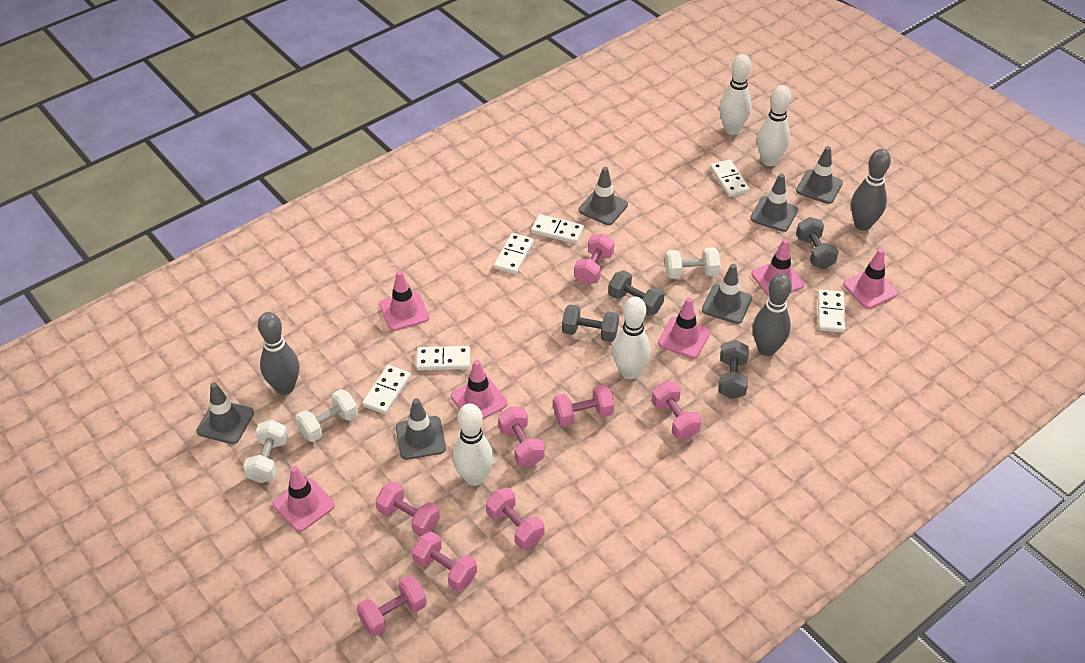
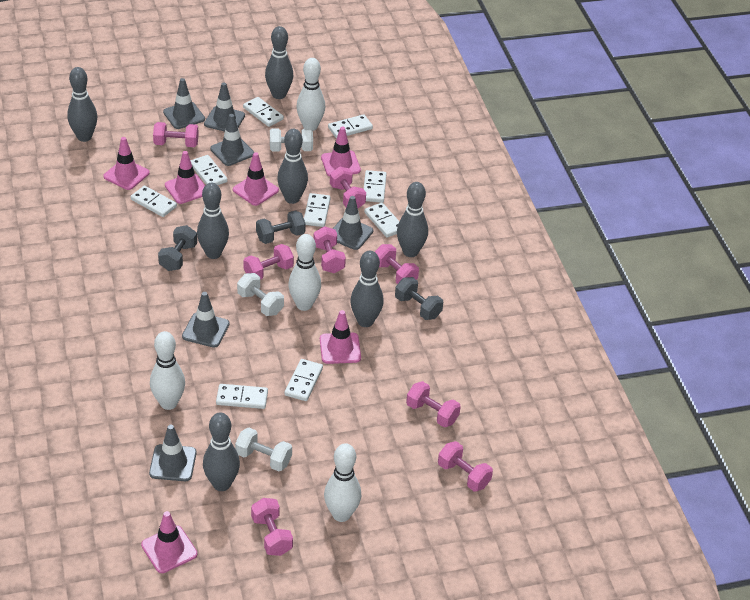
grey bowling pin: 3 -> 7
grey dumbbell: 4 -> 3
white domino: 6 -> 9

